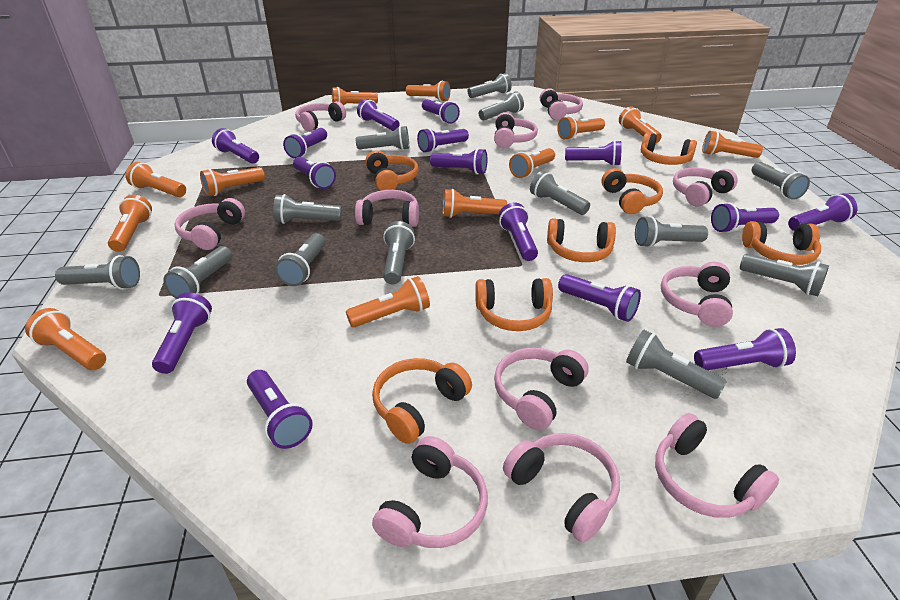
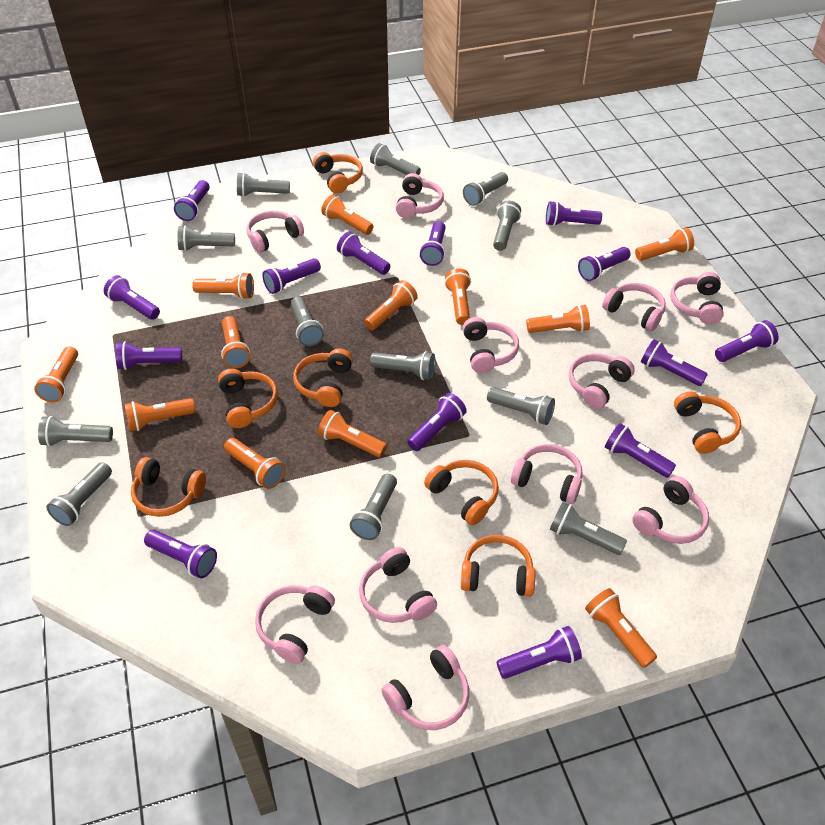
grey flashlight: 13 -> 12
purple flashlight: 15 -> 14

